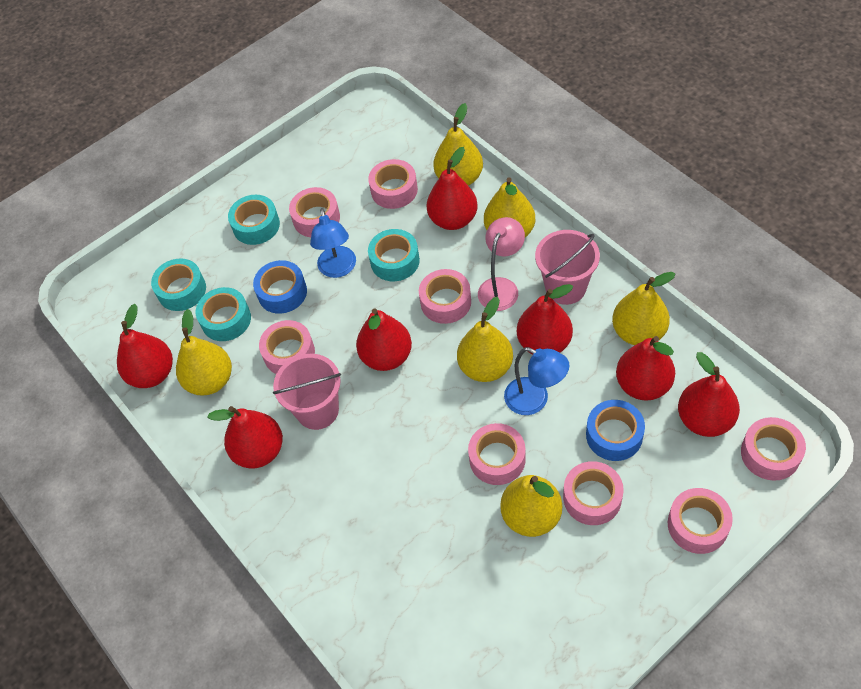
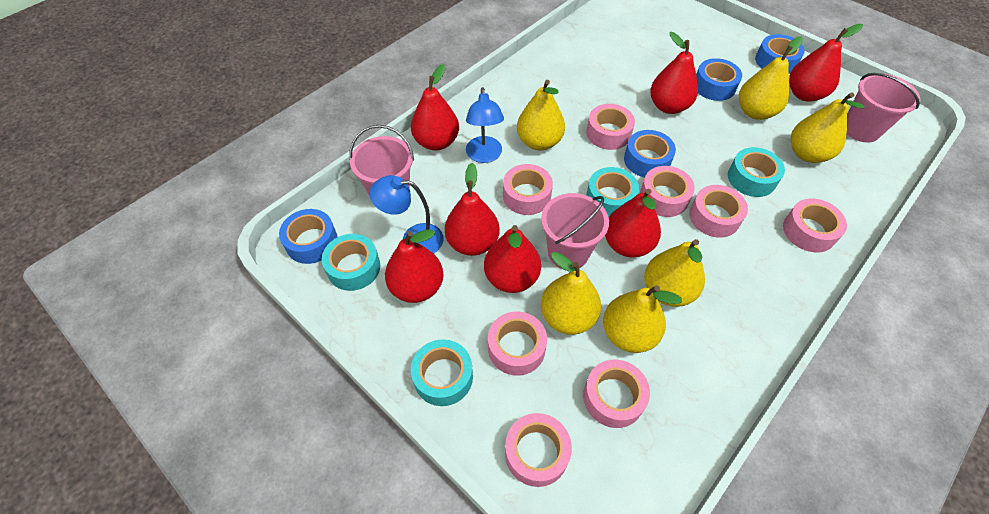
blue tape: 2 -> 4
pink bucket: 2 -> 3
pink lamp: 1 -> 0

